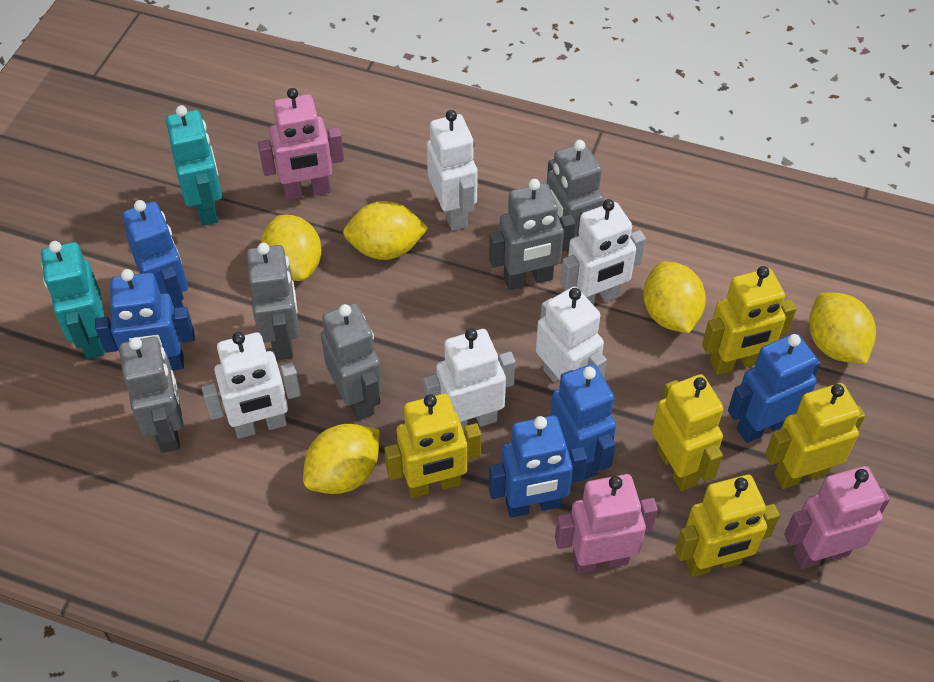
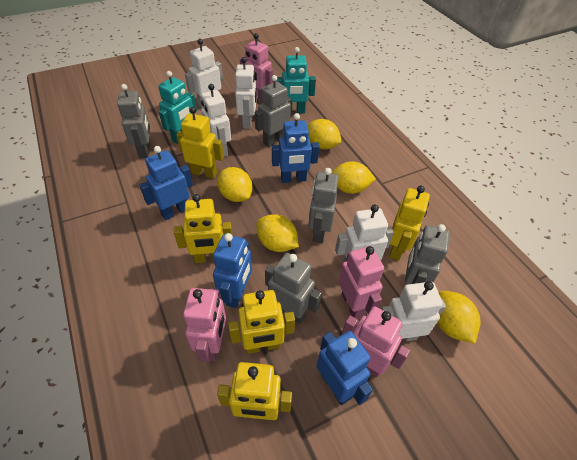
blue robot: 5 -> 4
pink robot: 3 -> 4

